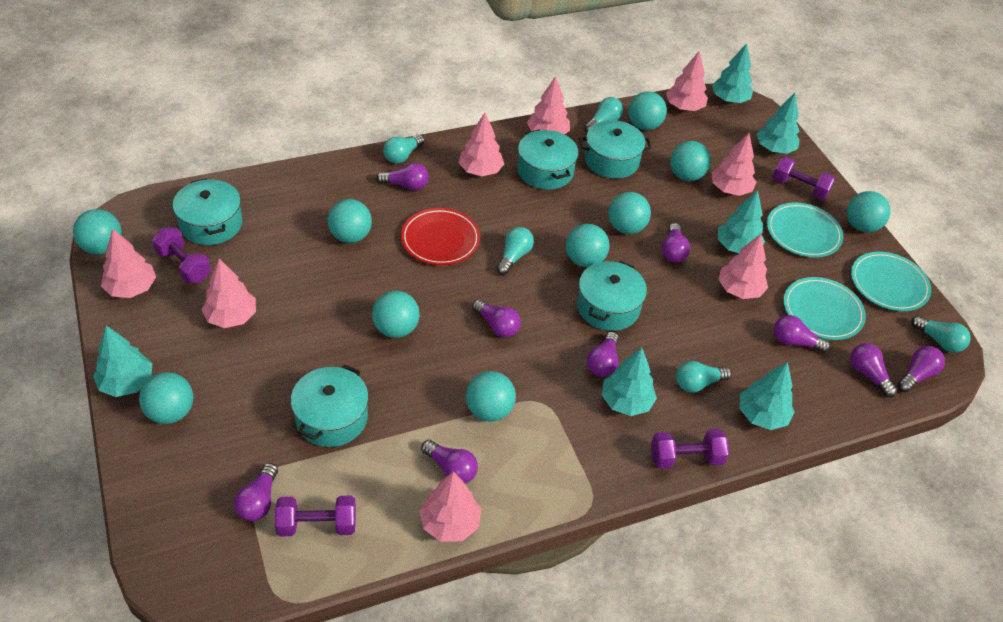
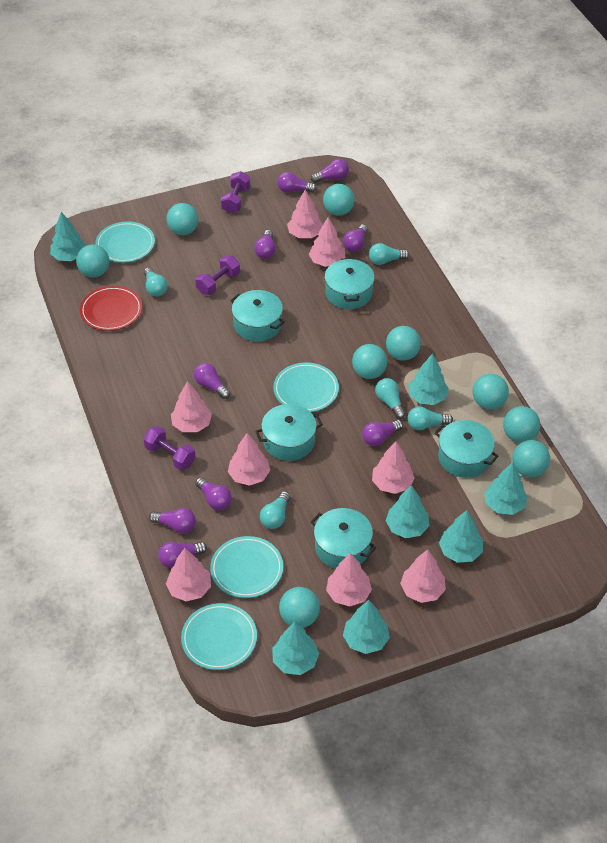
purple dumbbell: 4 -> 3
turquoise ball: 10 -> 9
turquoise plate: 3 -> 4
turquoise tree: 6 -> 7

